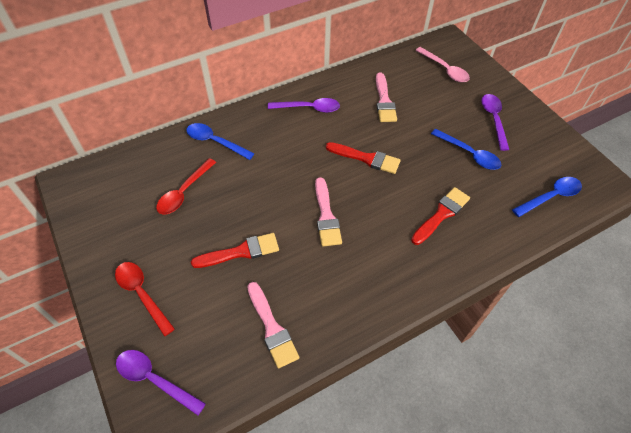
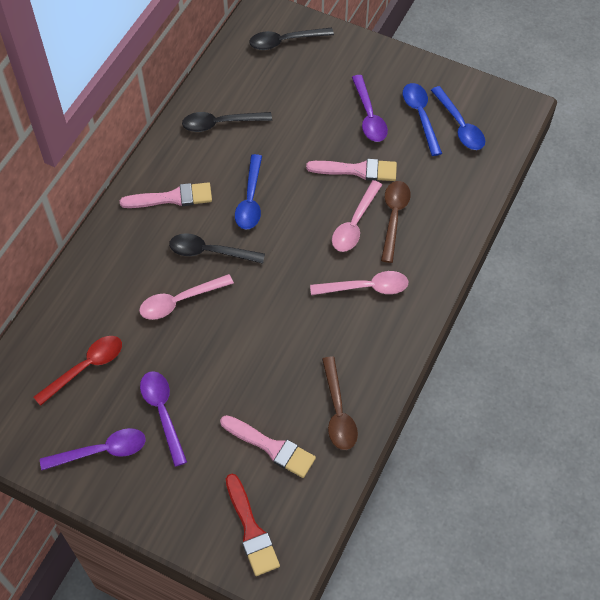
black spoon: 0 -> 3
brown spoon: 0 -> 2
pink spoon: 1 -> 3
red brush: 3 -> 1
red spoon: 2 -> 1

